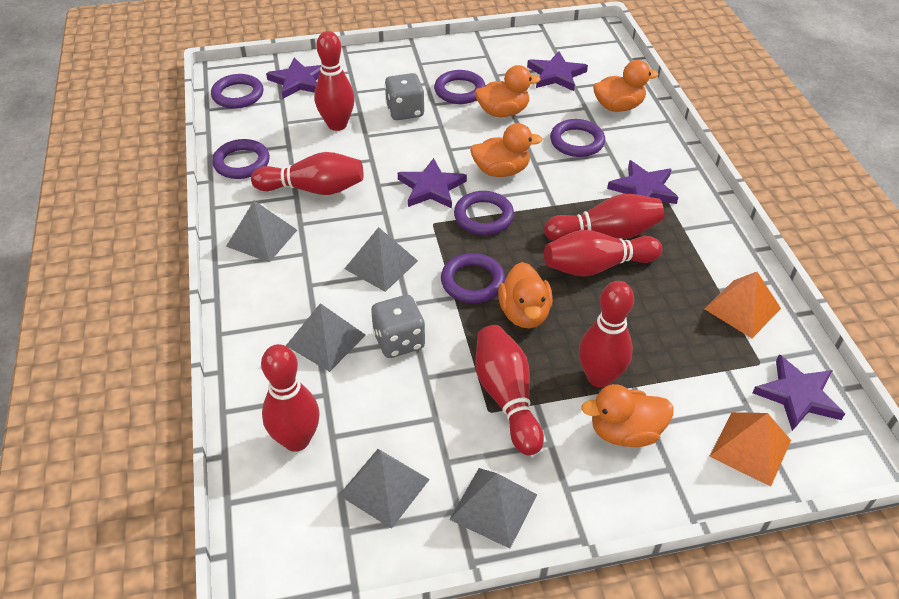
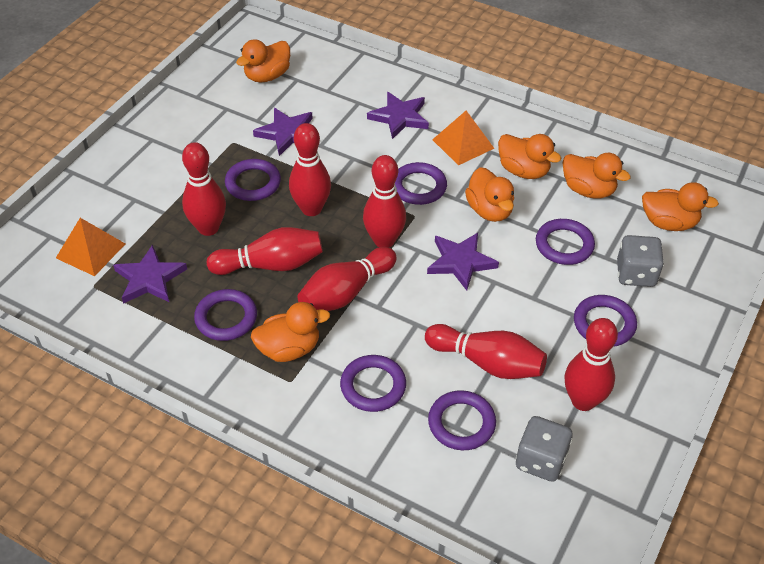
grey pyramid: 5 -> 0
orange duck: 5 -> 6
purple ring: 6 -> 7
purple star: 5 -> 4

